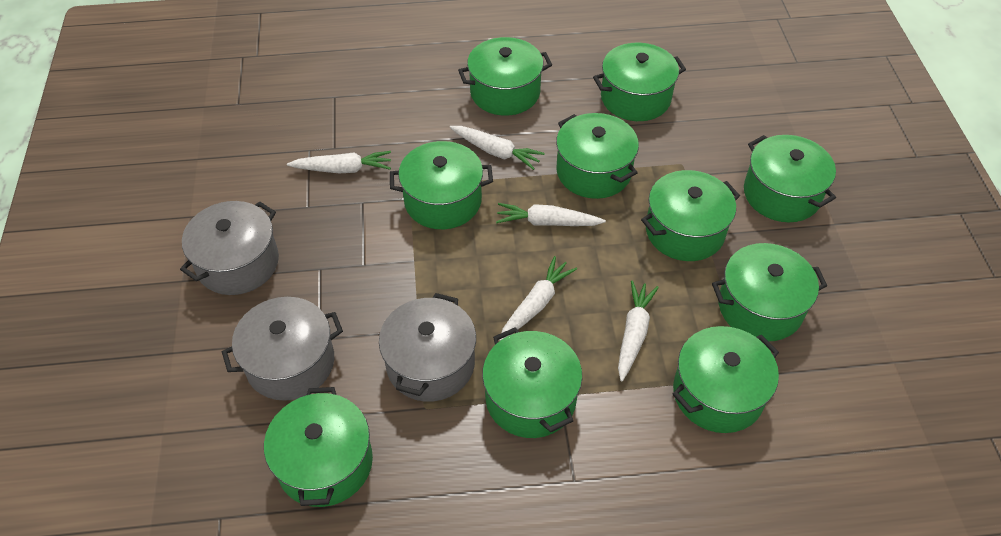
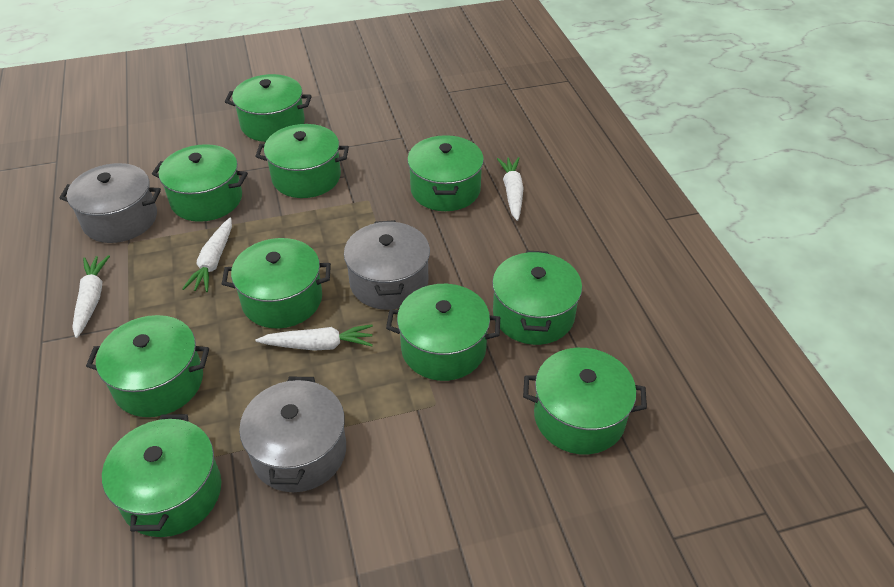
white carrot: 5 -> 4

